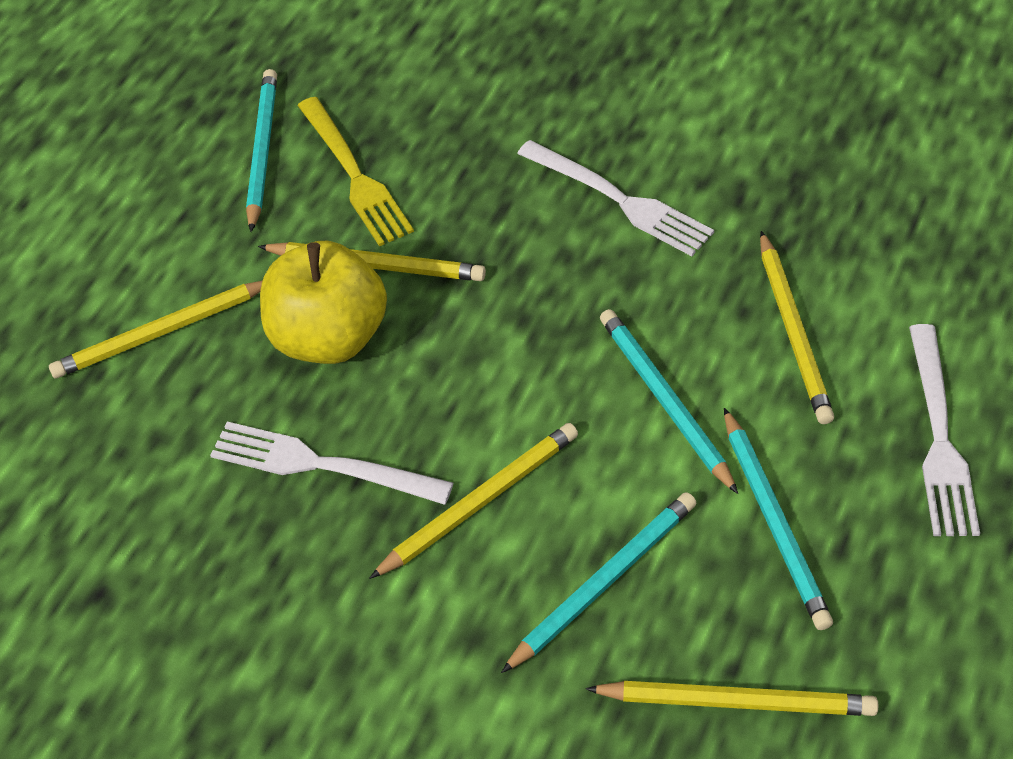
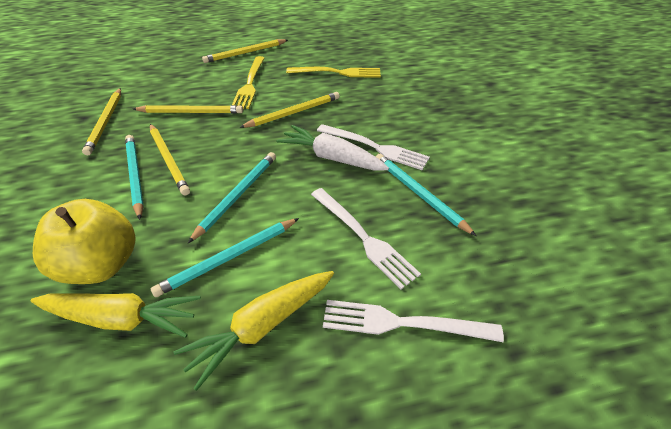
white carrot: 0 -> 1
yellow carrot: 0 -> 2
yellow fork: 1 -> 2

